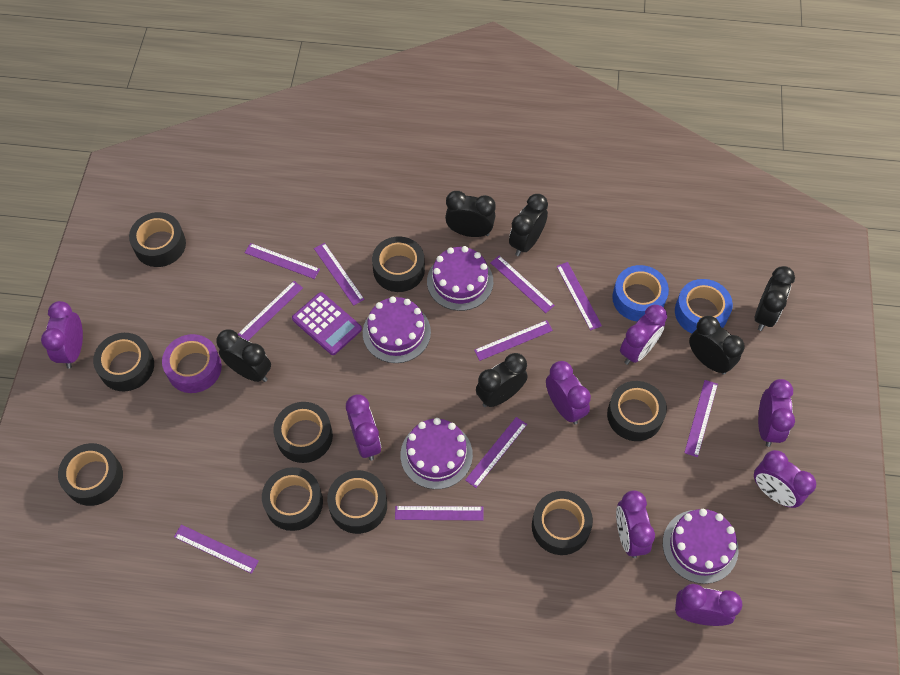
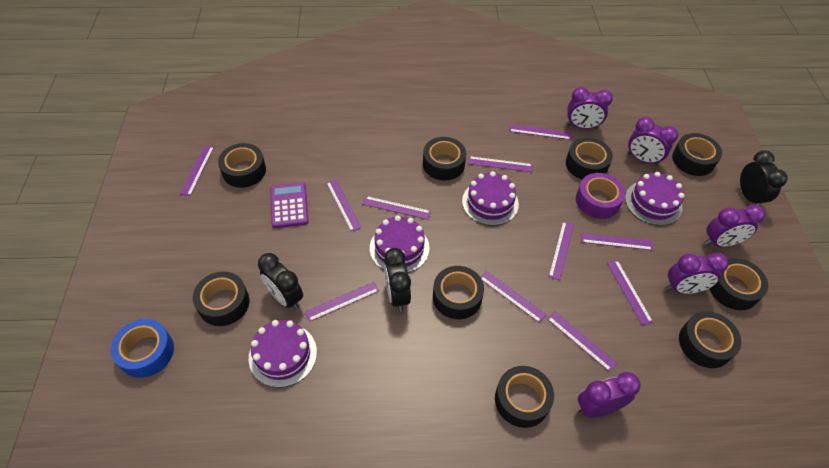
black clock: 6 -> 3
blue tape: 2 -> 1
purple clock: 8 -> 5
purple ruler: 10 -> 11

